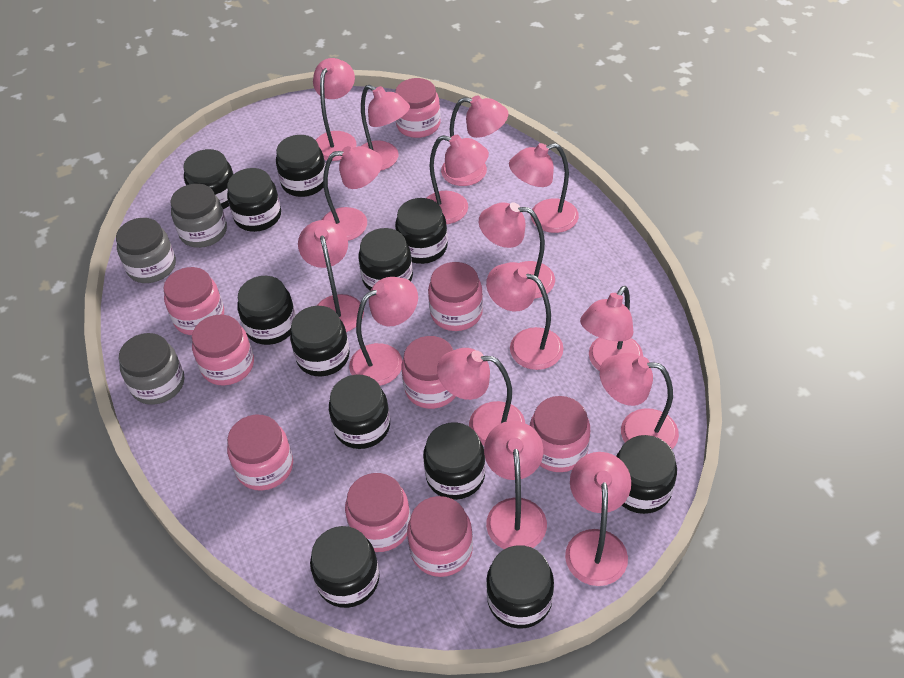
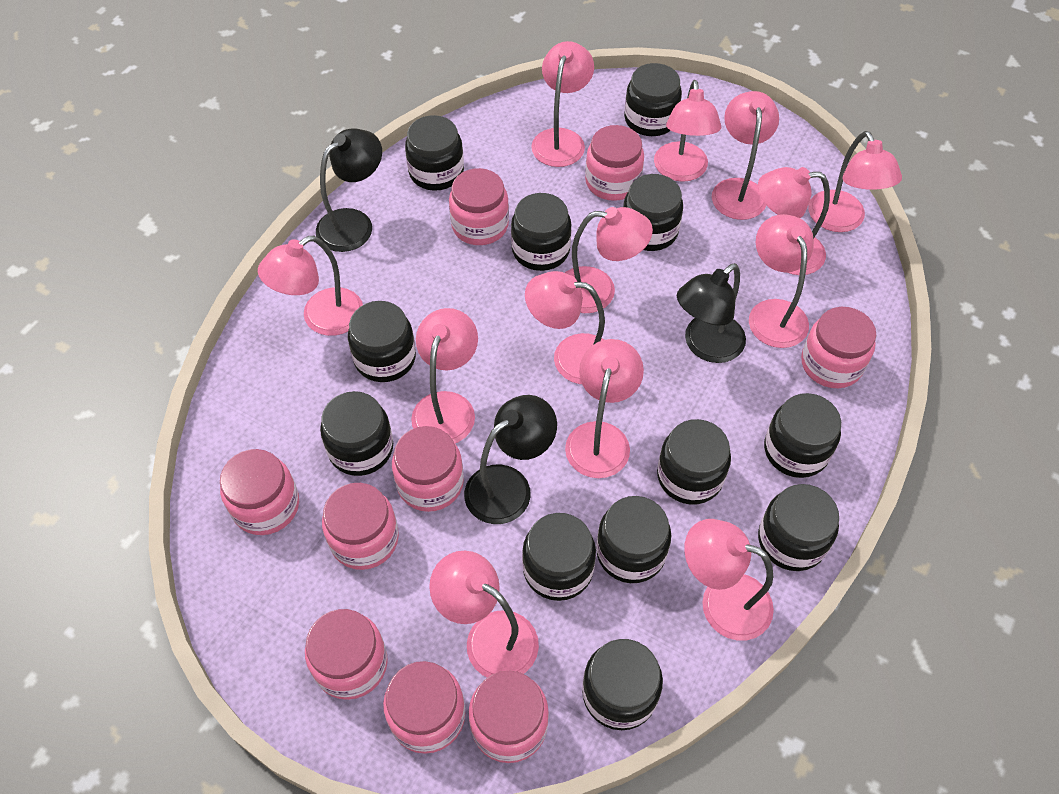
black lamp: 0 -> 3
grey jar: 3 -> 0
pink lamp: 15 -> 13

